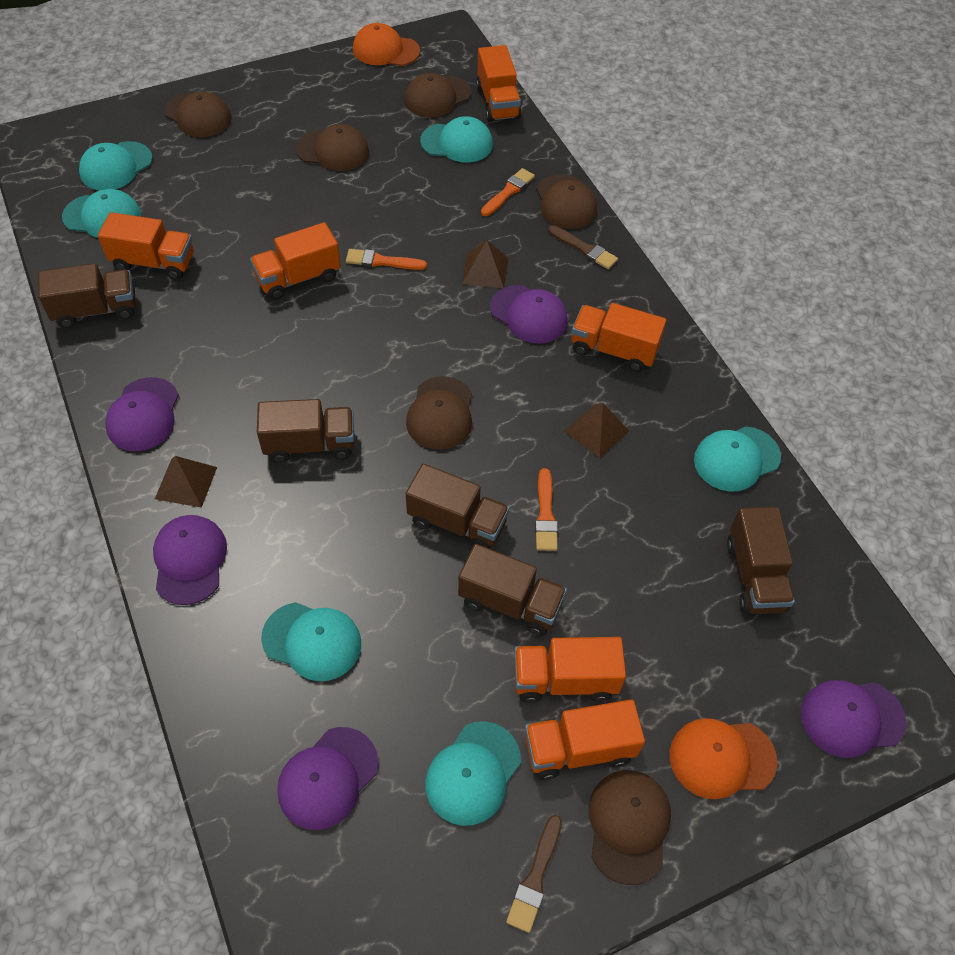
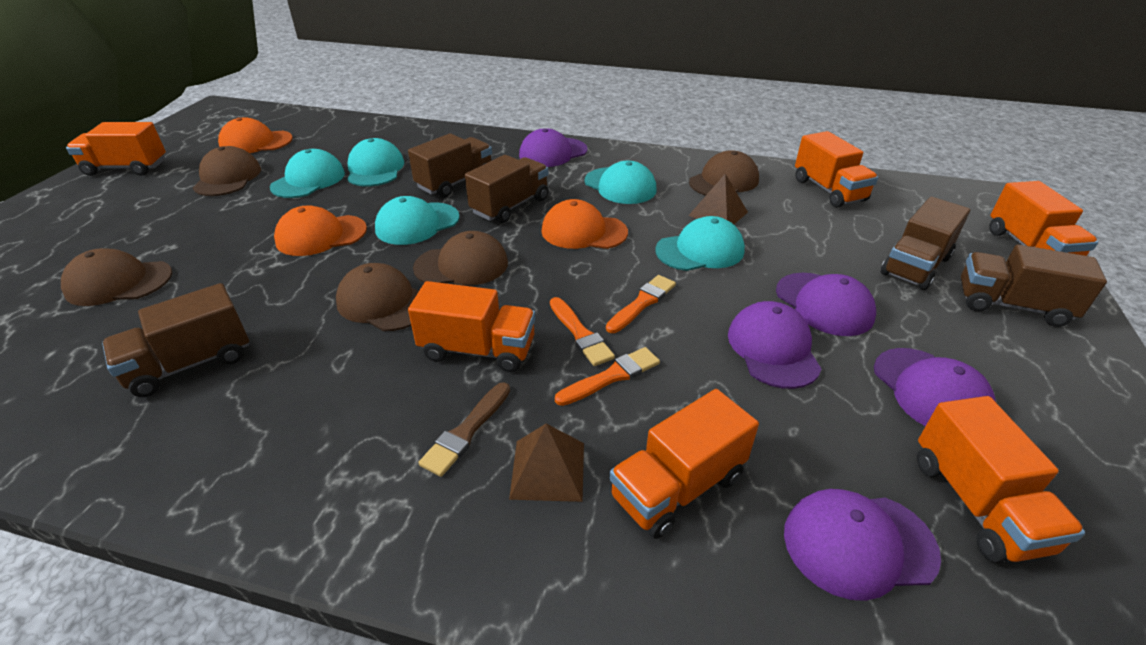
brown brush: 2 -> 1
brown cap: 6 -> 5
brown pyramid: 3 -> 2
orange cap: 2 -> 3
turquoise cap: 6 -> 5

